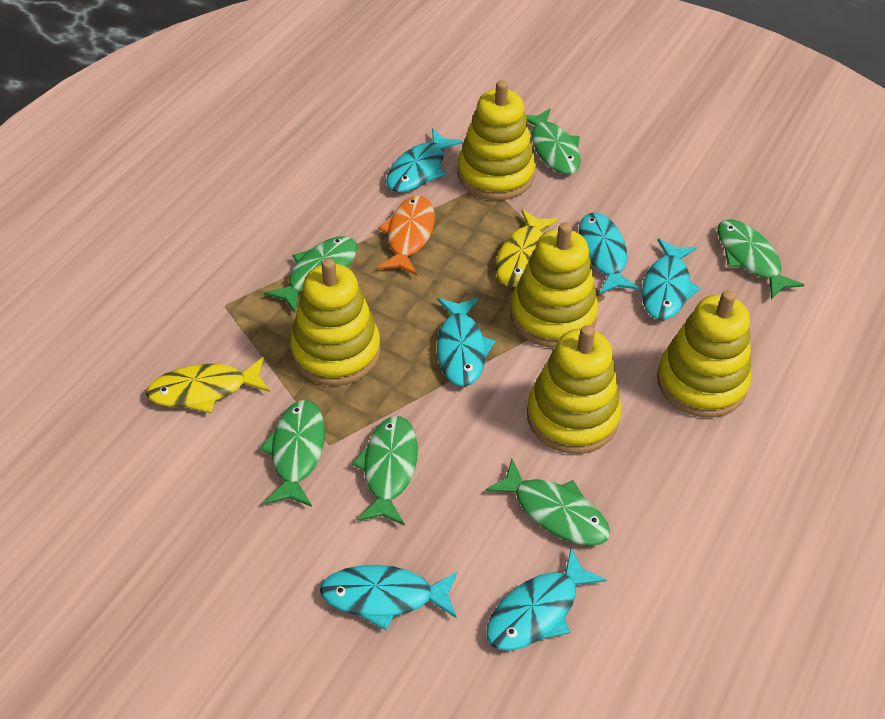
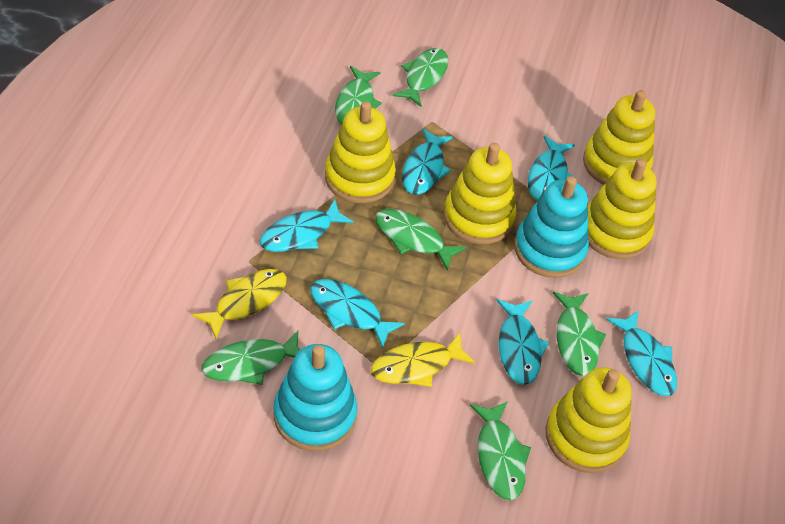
orange fish: 1 -> 0
turquoise stacking toy: 0 -> 2

